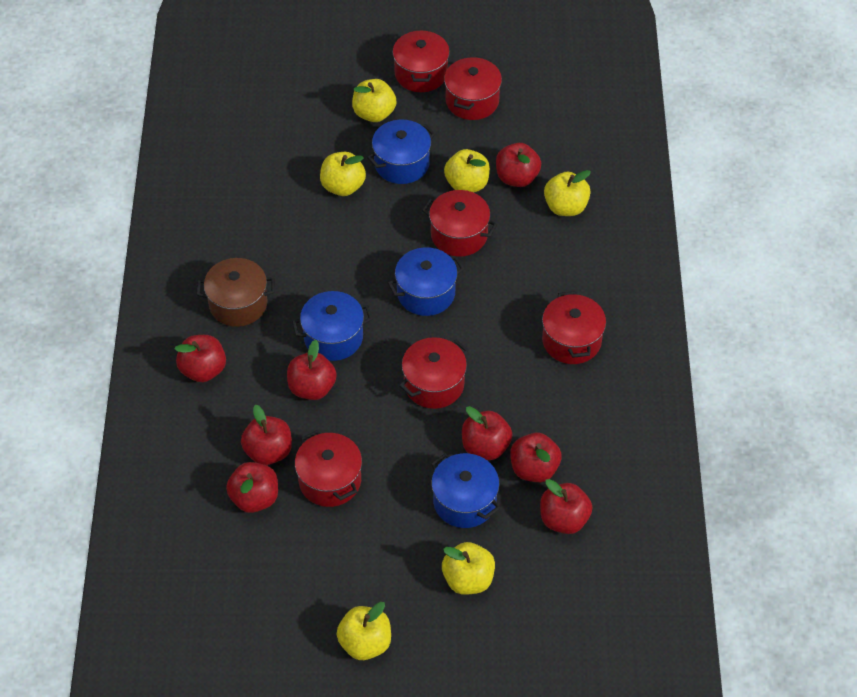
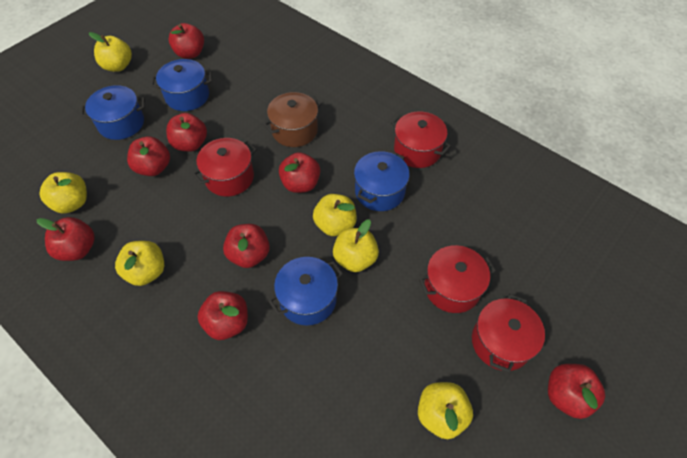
red pot: 6 -> 4

